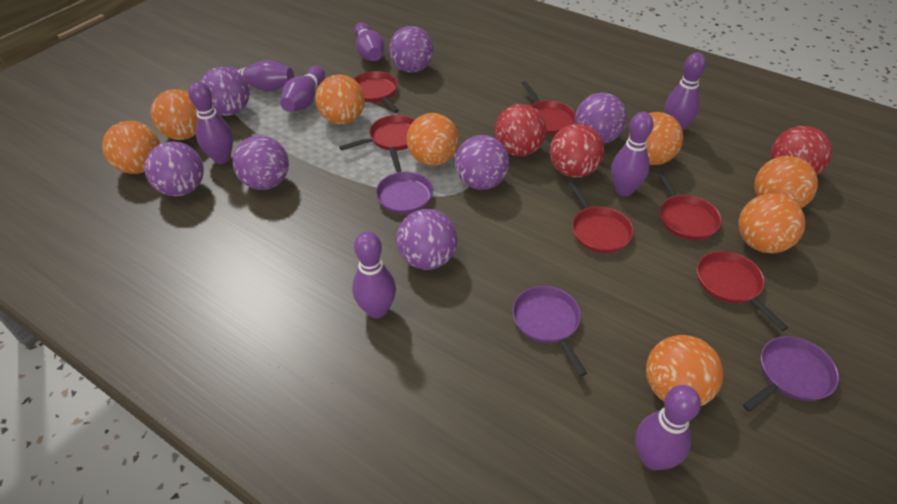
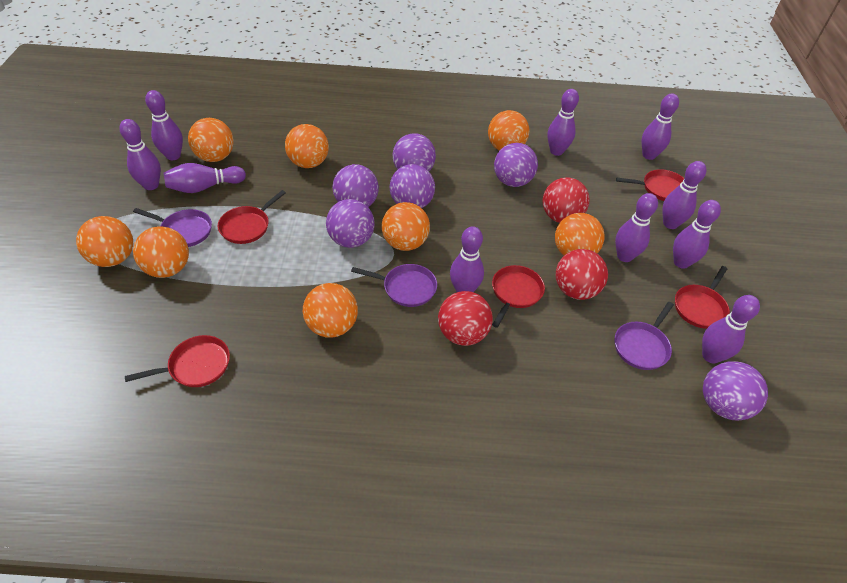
purple ball: 7 -> 6
purple bowling pin: 8 -> 10
red pan: 6 -> 5

